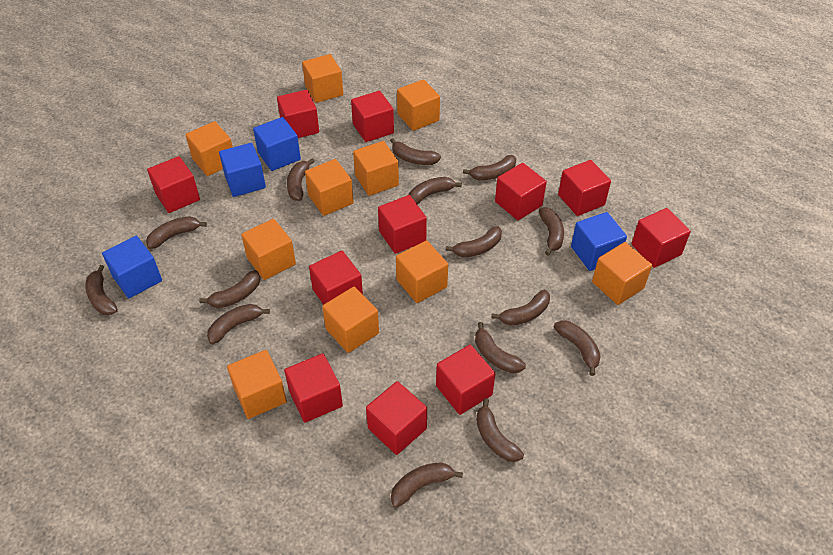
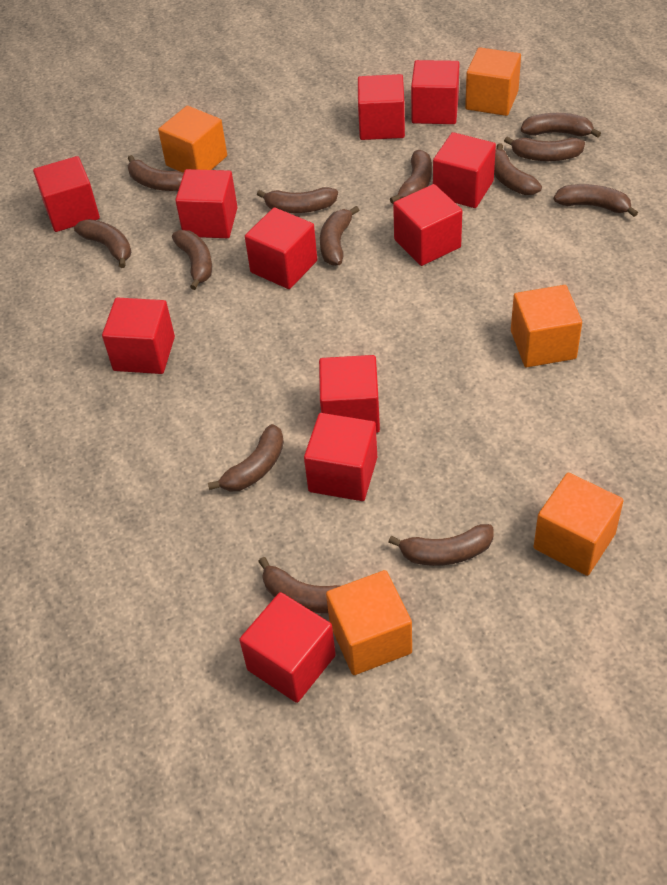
blue cube: 4 -> 0
brown banana: 15 -> 13
orange cube: 10 -> 5

